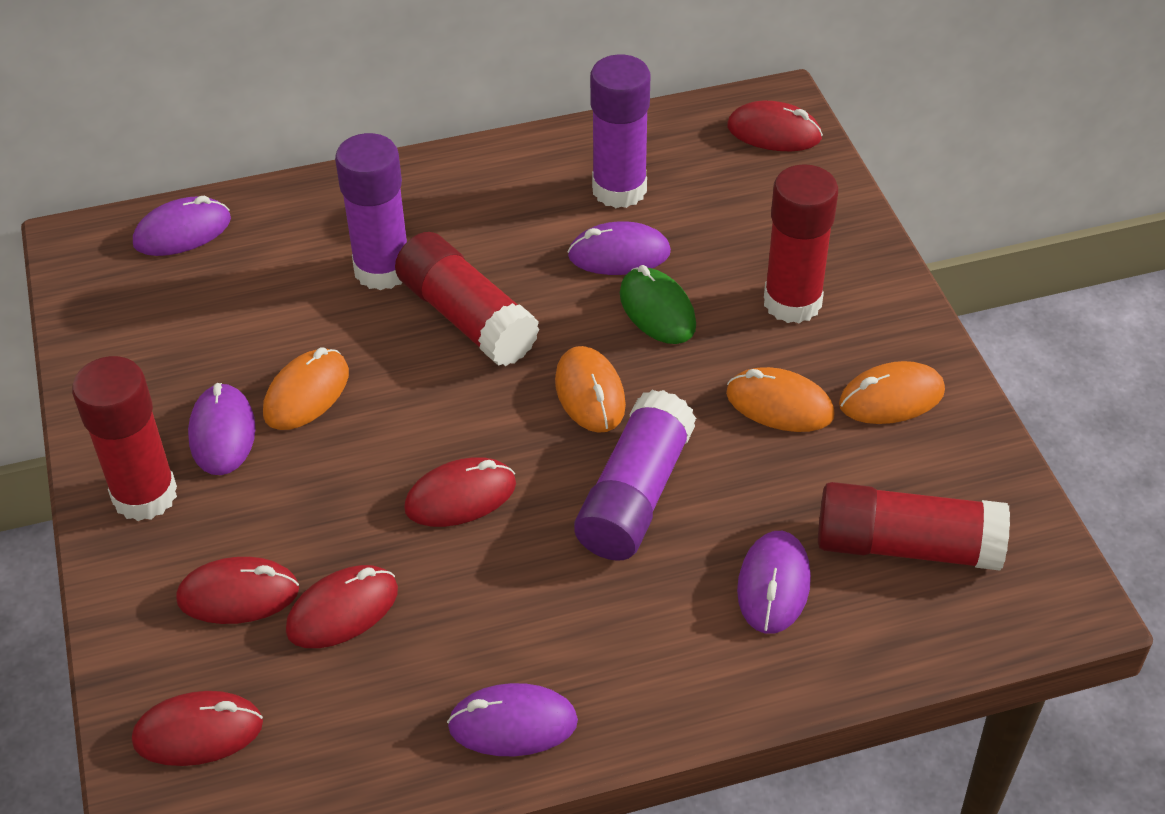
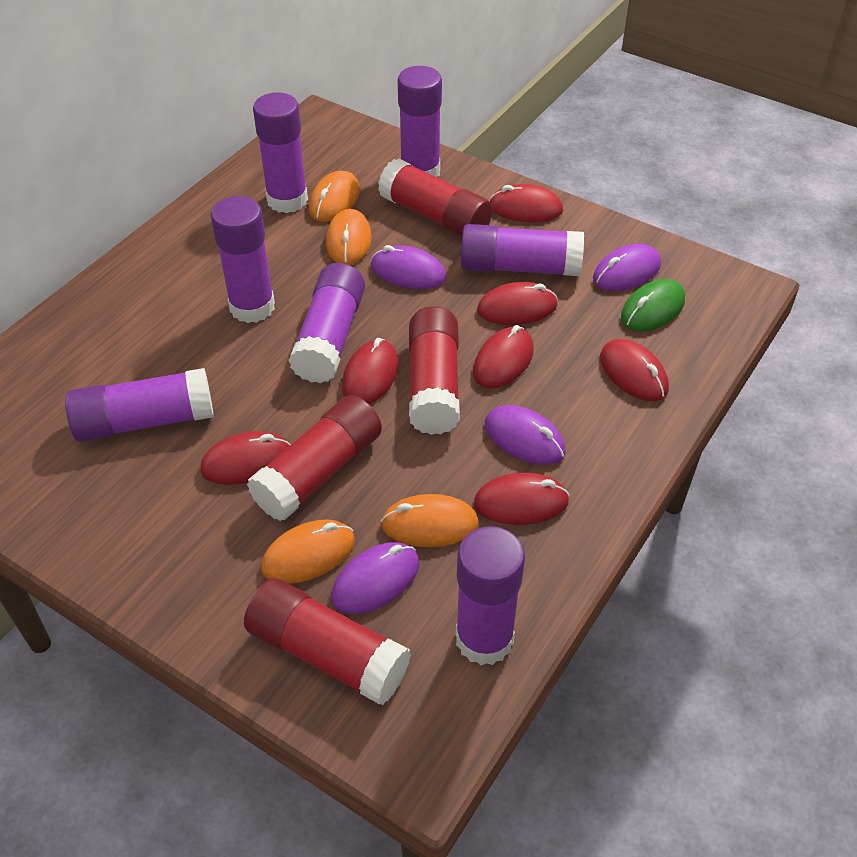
purple glue stick: 3 -> 7
purple mouse: 5 -> 4
red mouse: 5 -> 7

